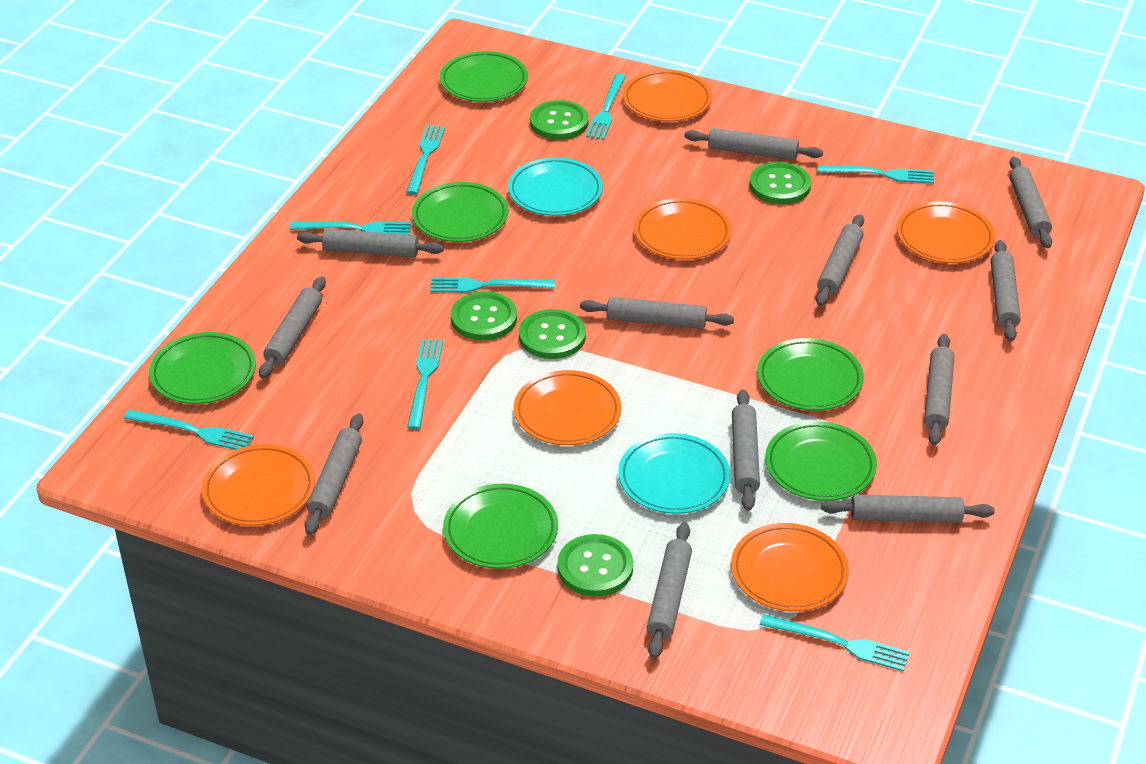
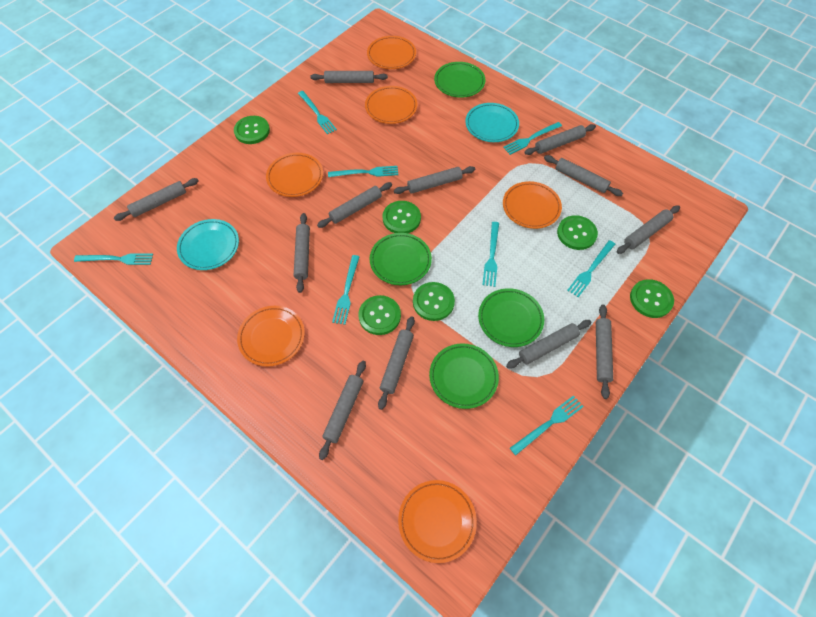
green button: 5 -> 6
green plate: 6 -> 4

